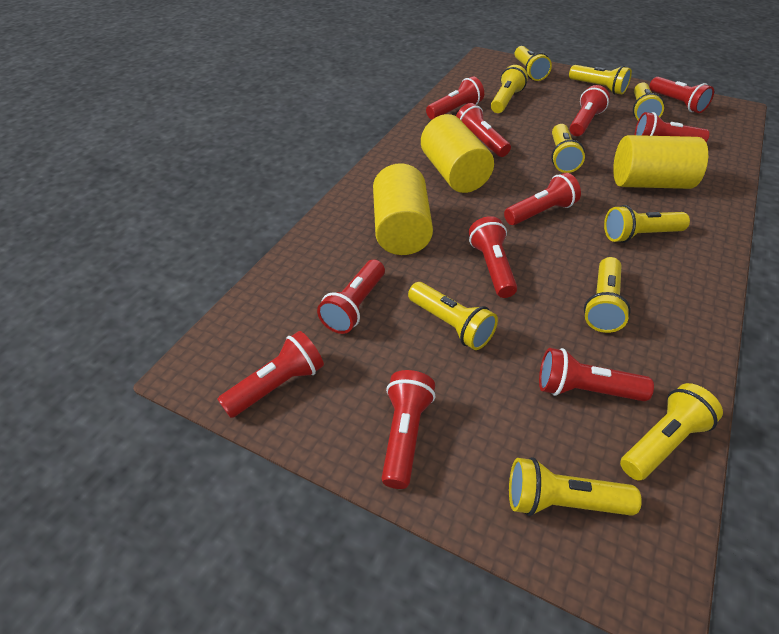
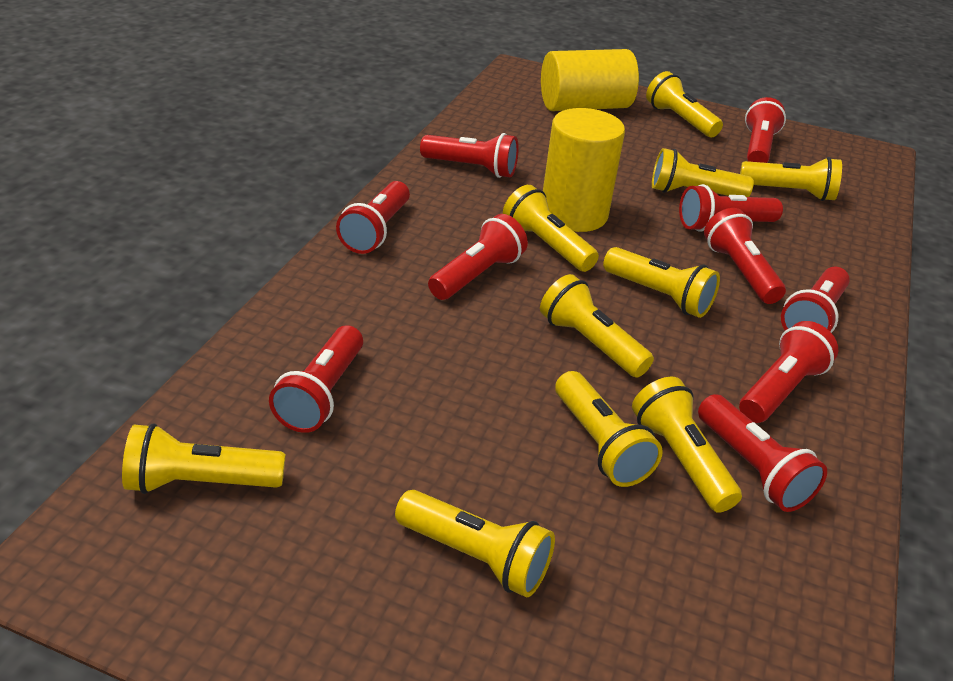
red flashlight: 11 -> 10
yellow cylinder: 3 -> 2

